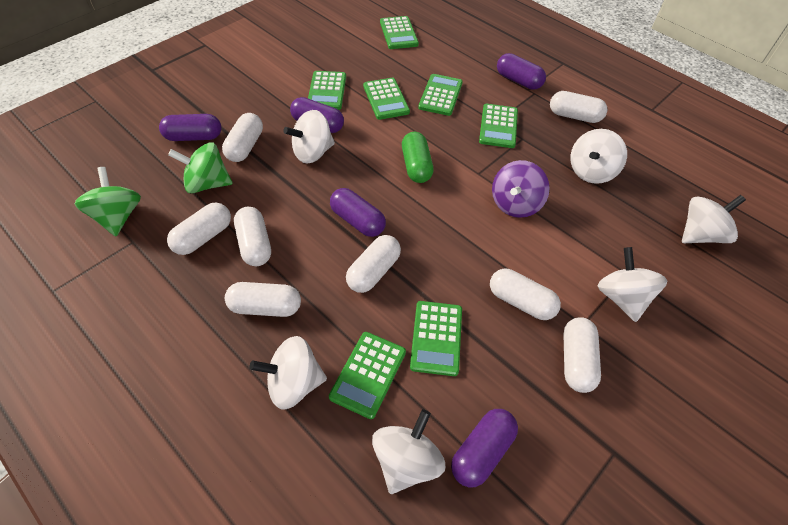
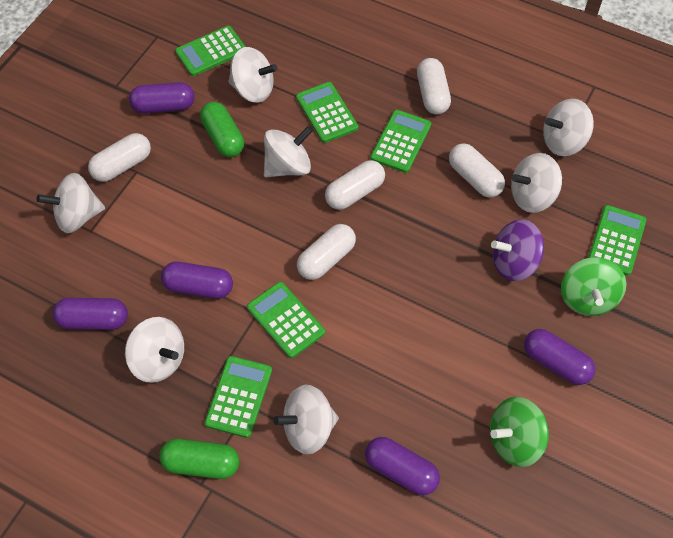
green calculator: 7 -> 6
green capsule: 1 -> 2
white capsule: 8 -> 5
white spinning top: 6 -> 7

